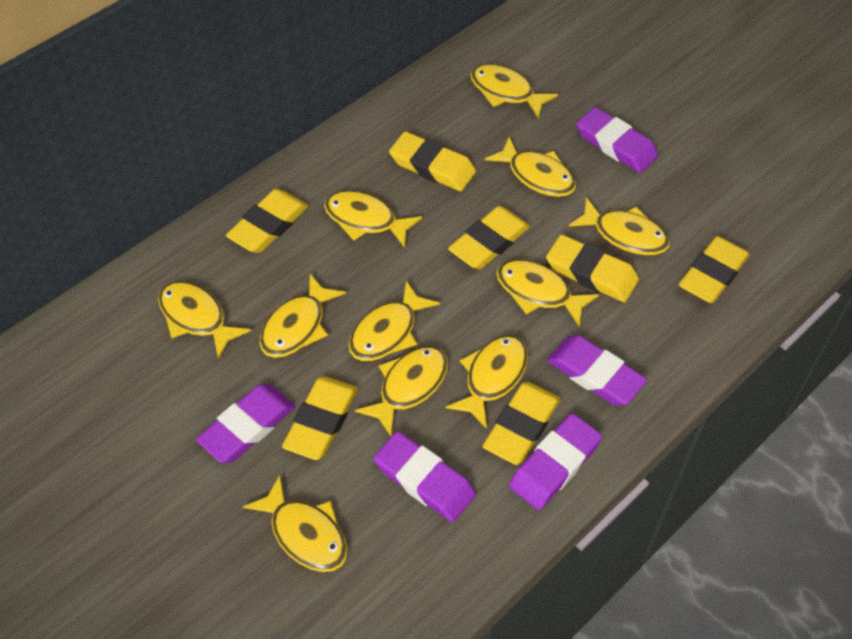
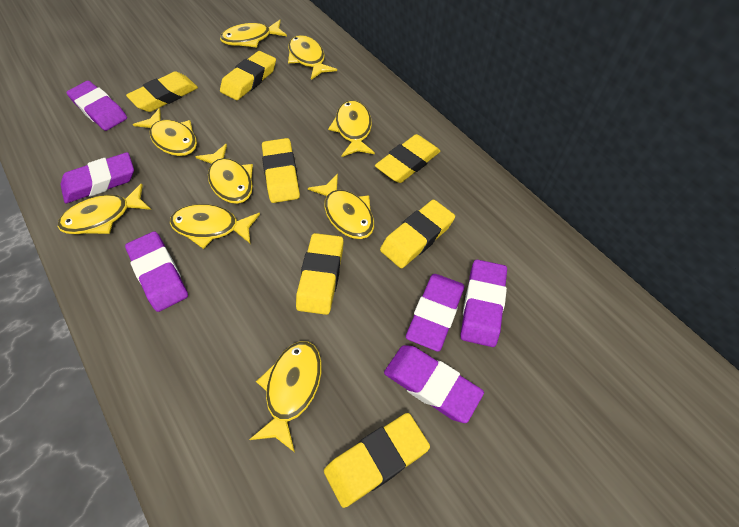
purple eraser: 5 -> 6
yellow fish: 11 -> 9

